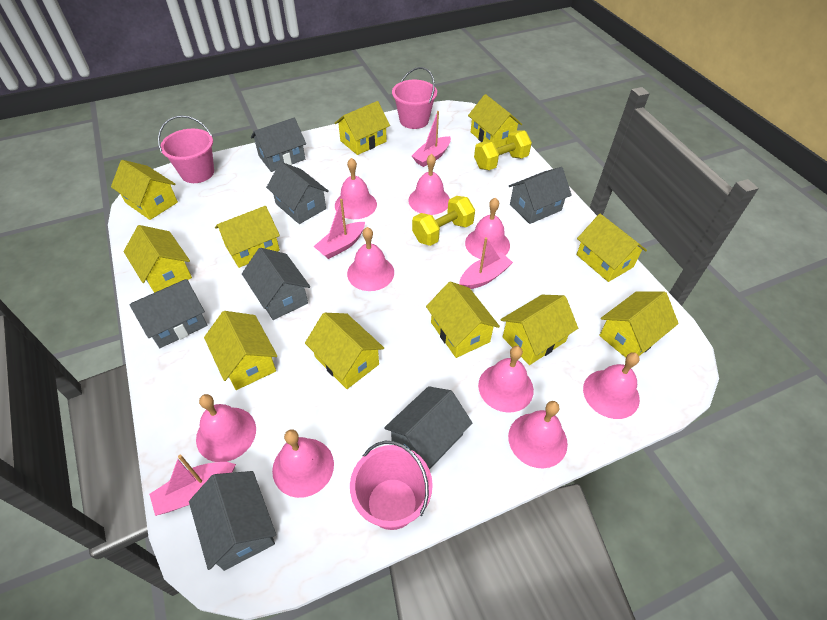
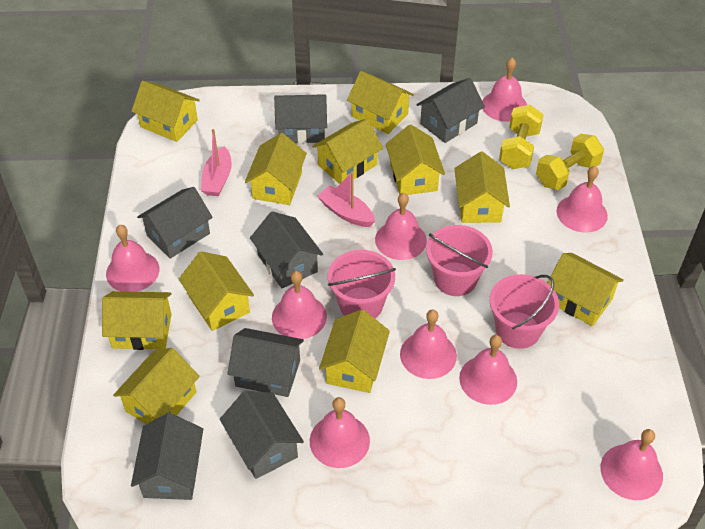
pink boat: 4 -> 2

